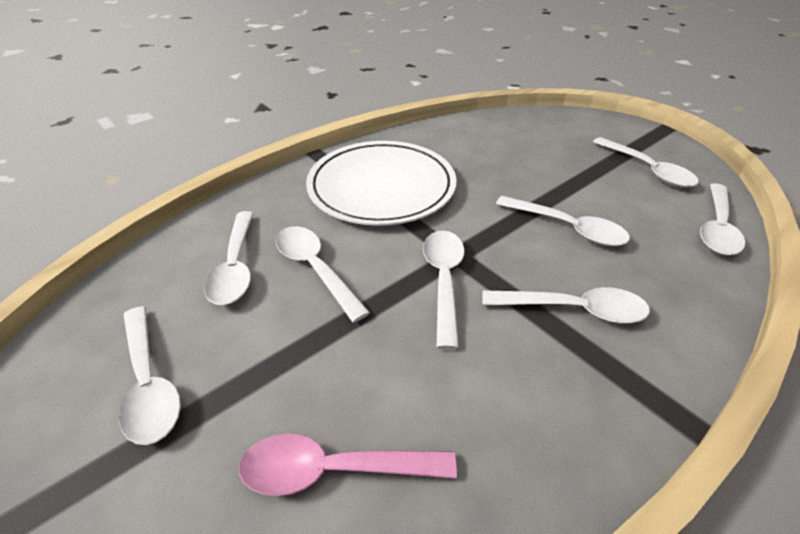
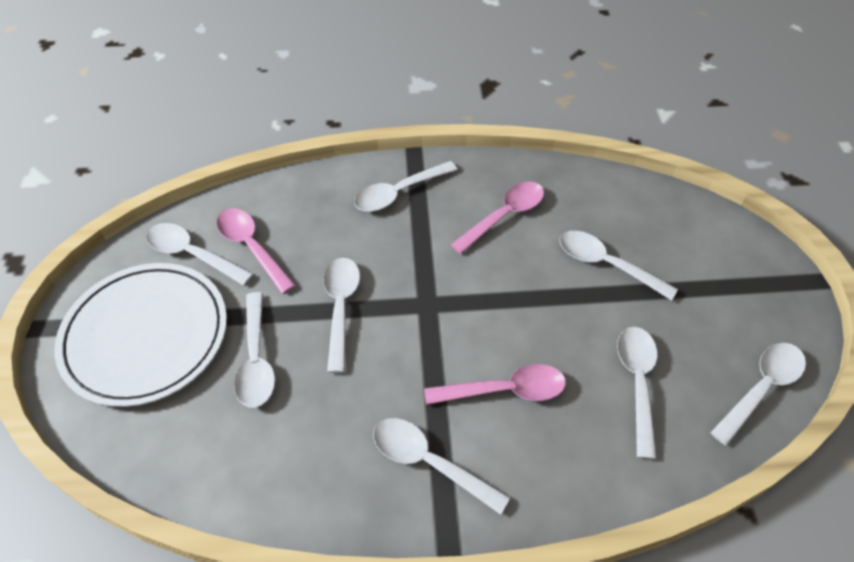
pink spoon: 1 -> 3

